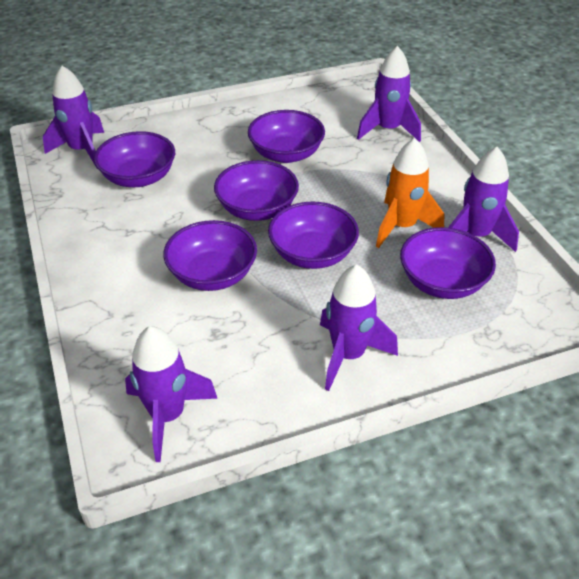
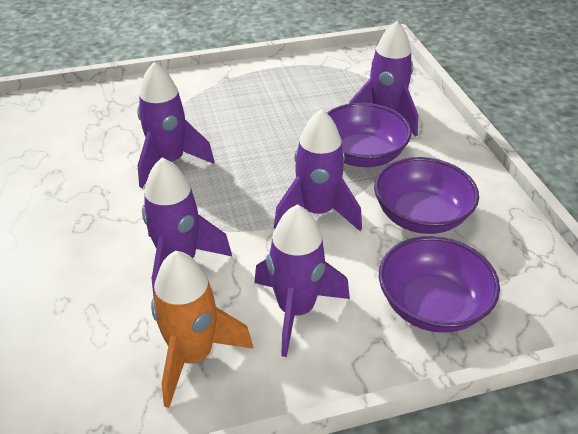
purple bowl: 6 -> 3

